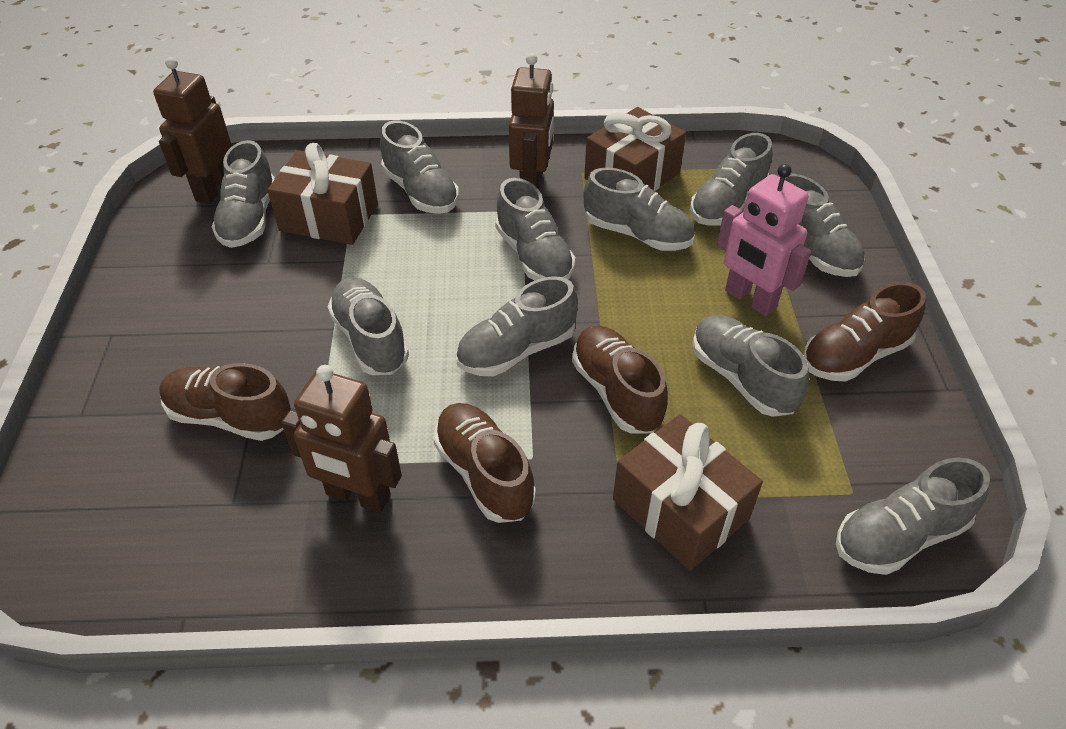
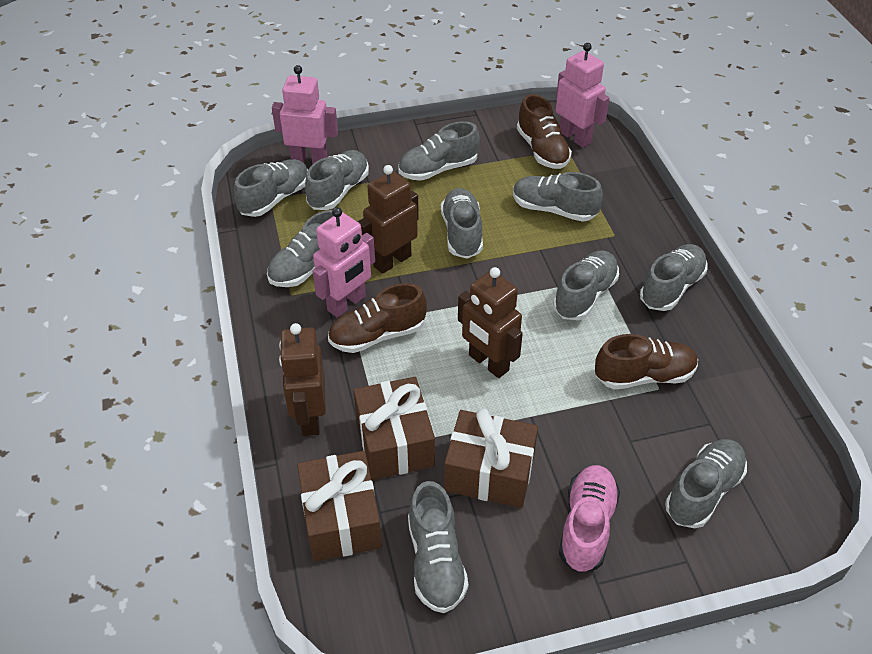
brown shoe: 4 -> 3
pink robot: 1 -> 3
pink shoe: 0 -> 1

